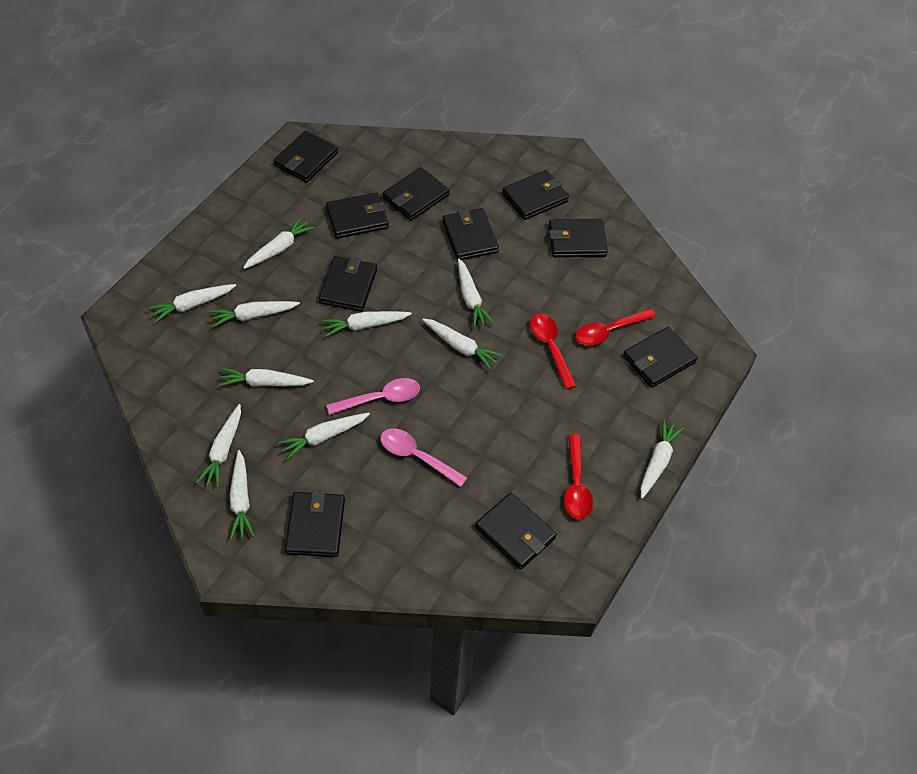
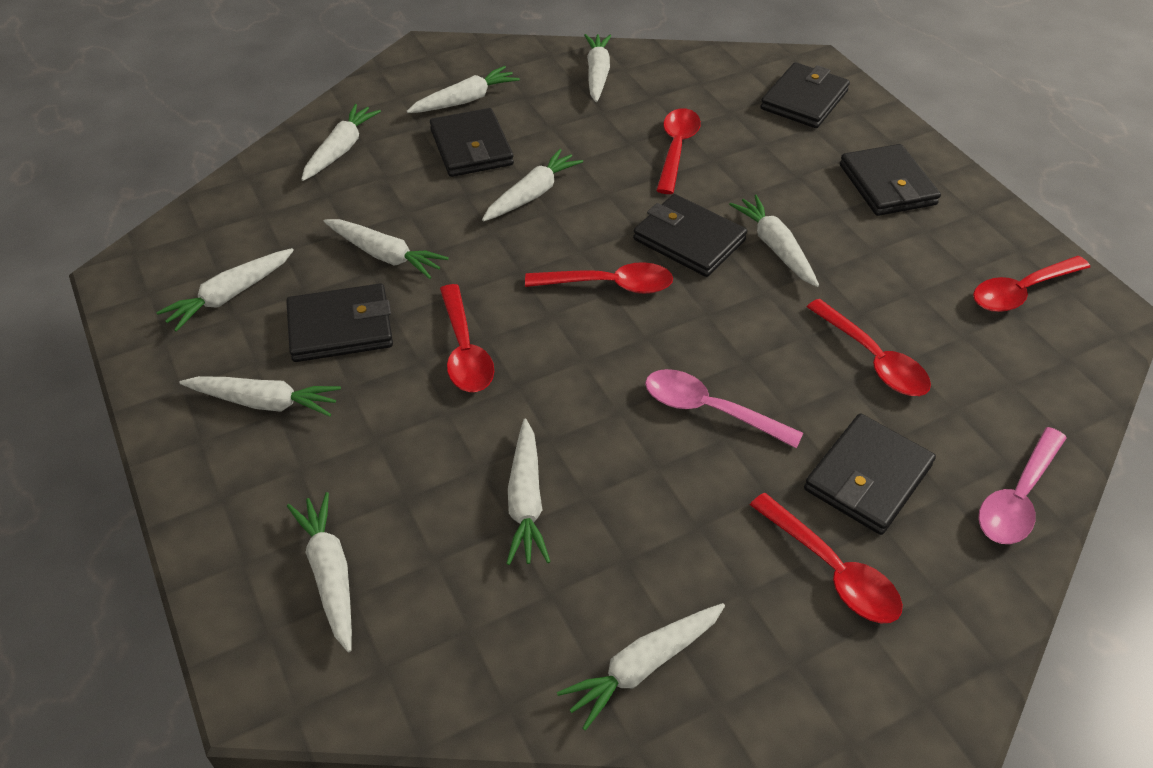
black wallet: 10 -> 6
red spoon: 3 -> 6

